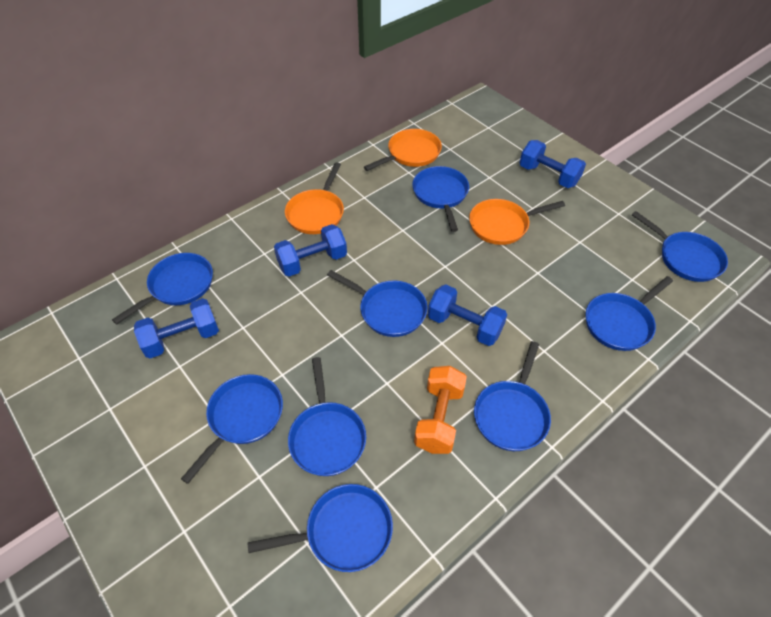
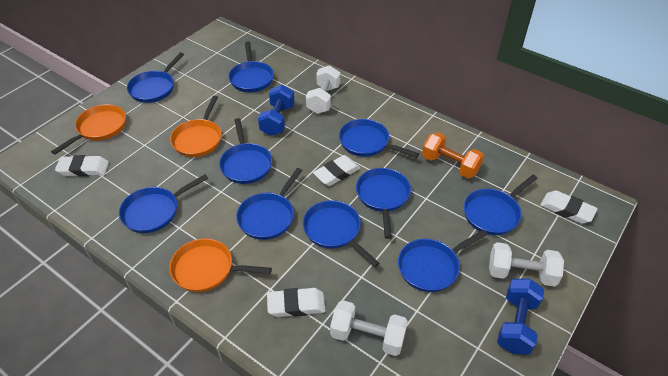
blue dumbbell: 4 -> 2
blue pan: 9 -> 10
white dumbbell: 0 -> 3
white eraser: 0 -> 4

